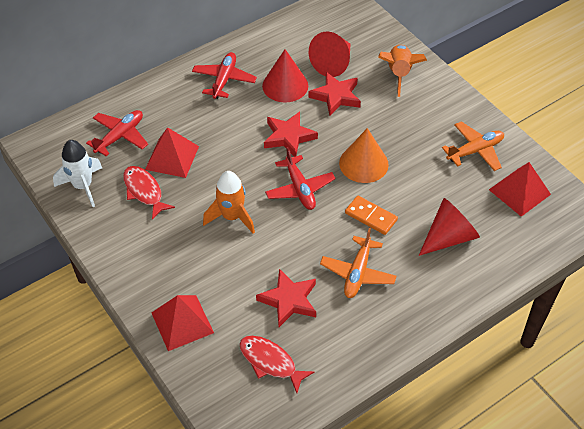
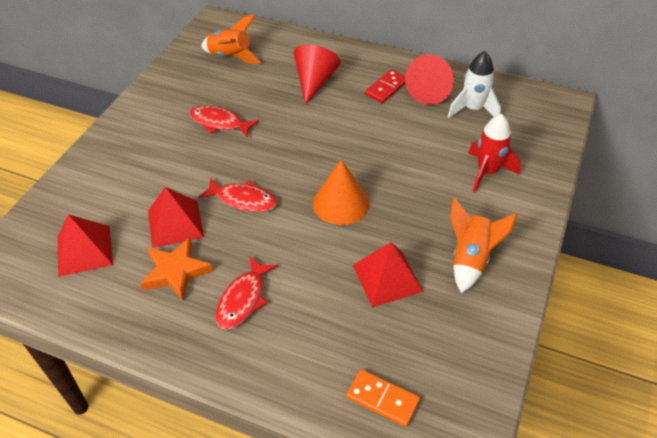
orange plane: 2 -> 0
orange star: 0 -> 1
red cone: 3 -> 2
red domino: 0 -> 1
red fish: 2 -> 3
red plane: 3 -> 0
red rocket: 0 -> 1
red star: 3 -> 0

